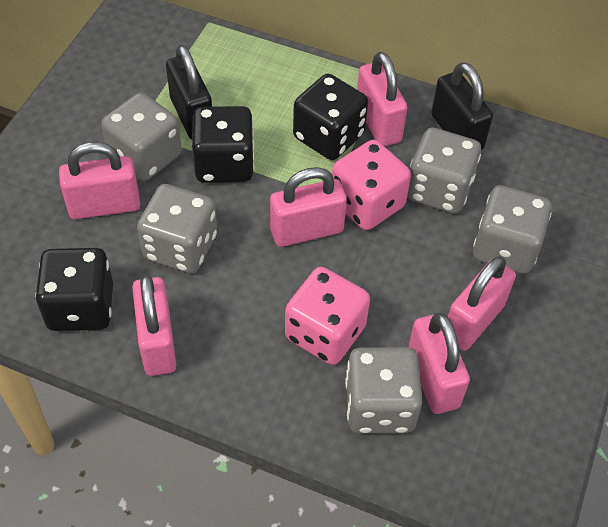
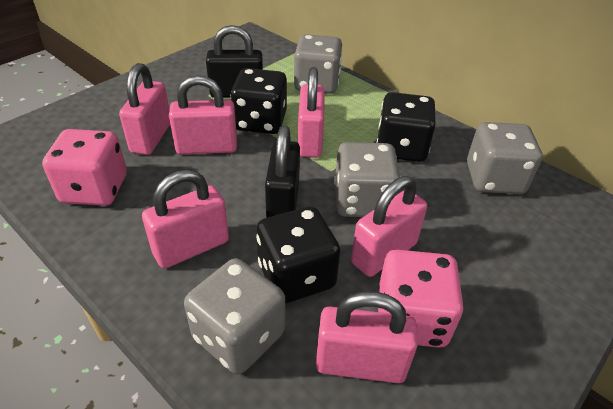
grey dice: 5 -> 4

